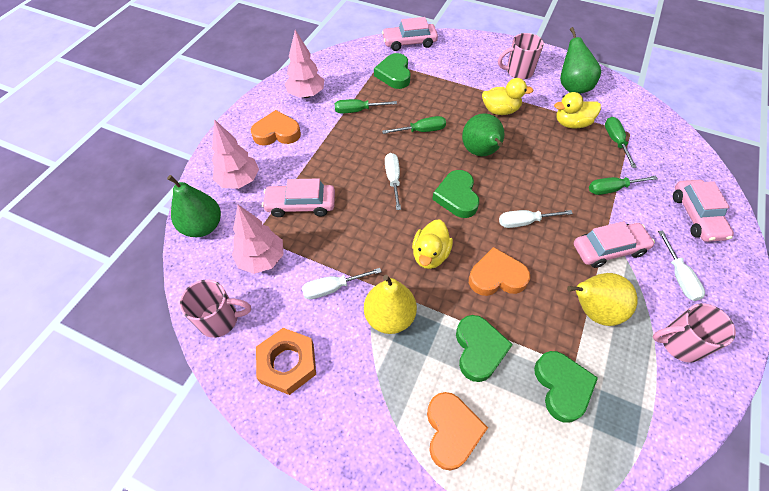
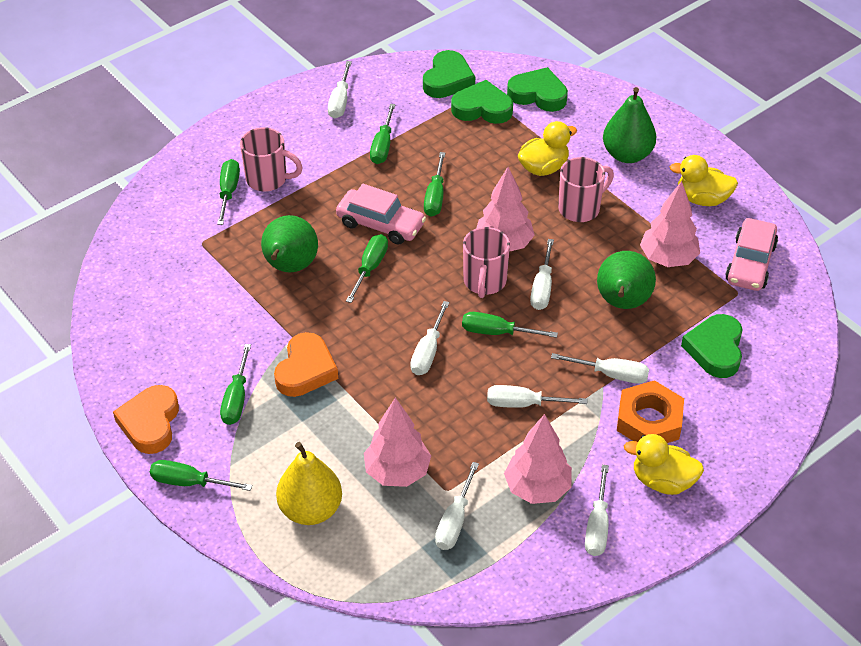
green screwdriver: 4 -> 7
orange heart: 3 -> 2
pink car: 4 -> 2
pink tree: 3 -> 4
white screwdriver: 4 -> 7
yellow pear: 2 -> 1

